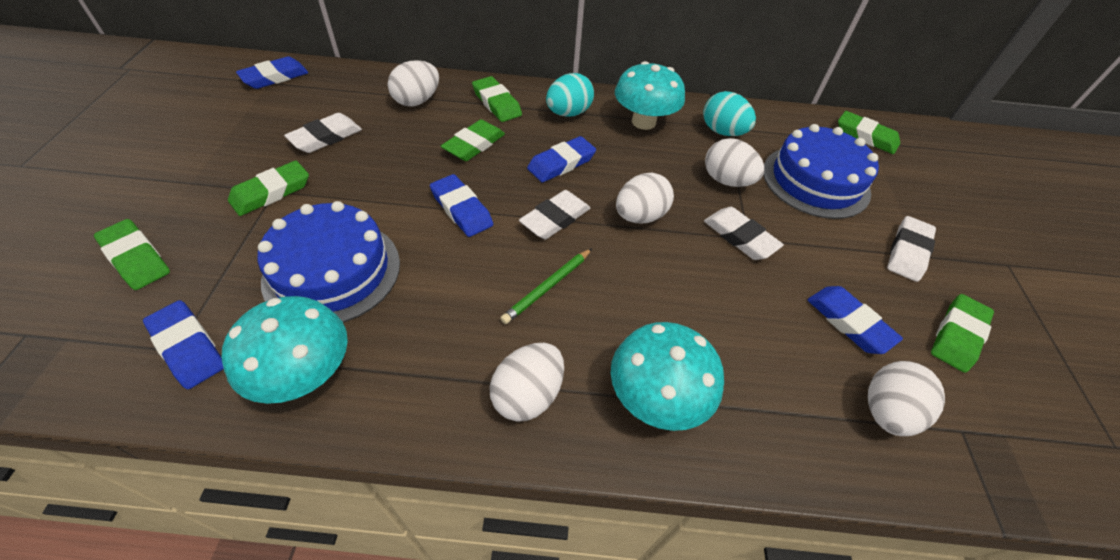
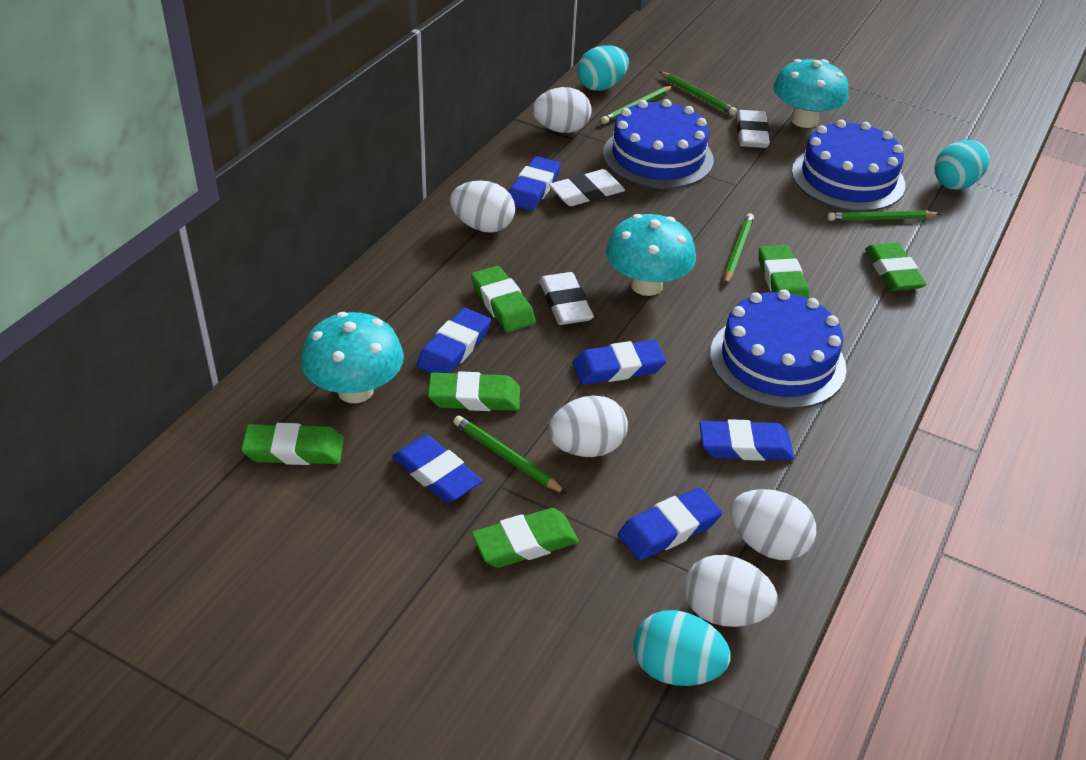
blue cake: 2 -> 3
blue eraser: 5 -> 6
green pencil: 1 -> 5
turquoise egg: 2 -> 3
white eraser: 4 -> 3

